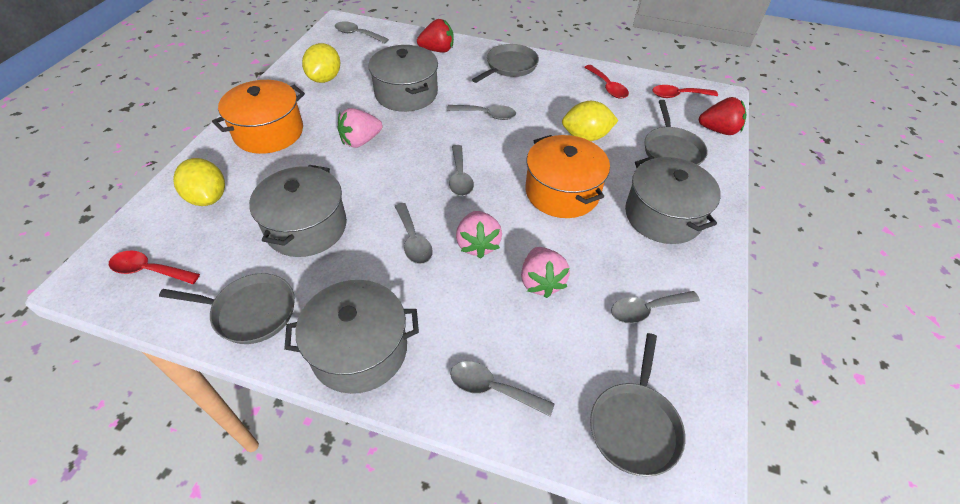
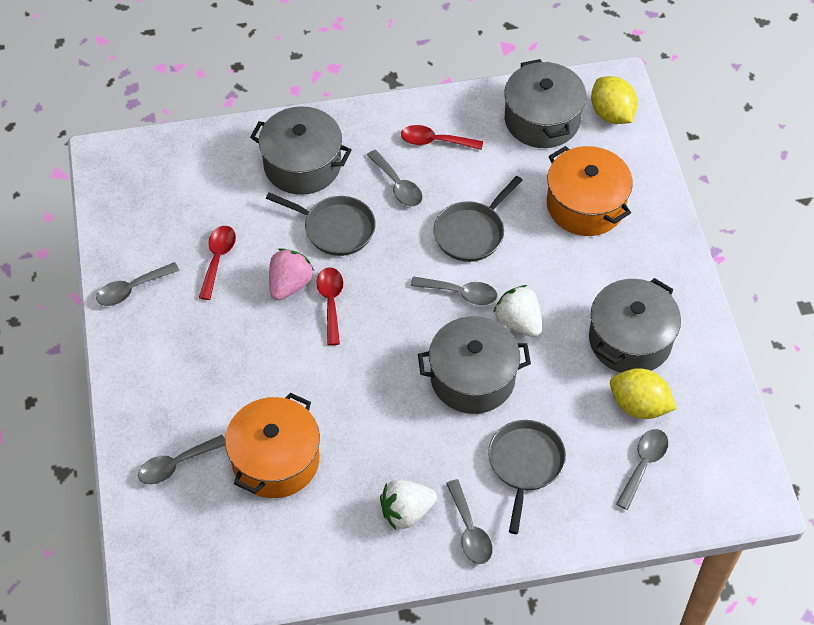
grey pan: 4 -> 3
pink strawberry: 3 -> 1
red strawberry: 2 -> 0
white strawberry: 0 -> 2
yellow lemon: 3 -> 2

